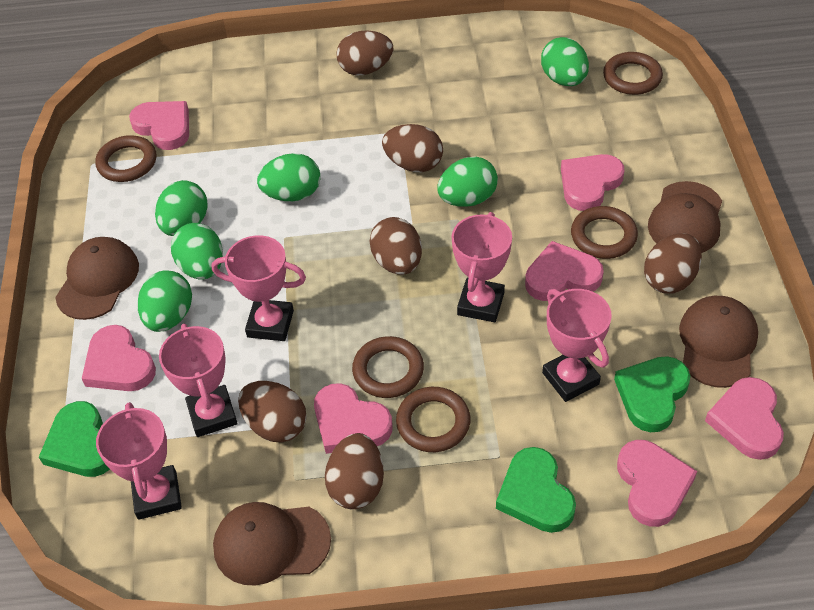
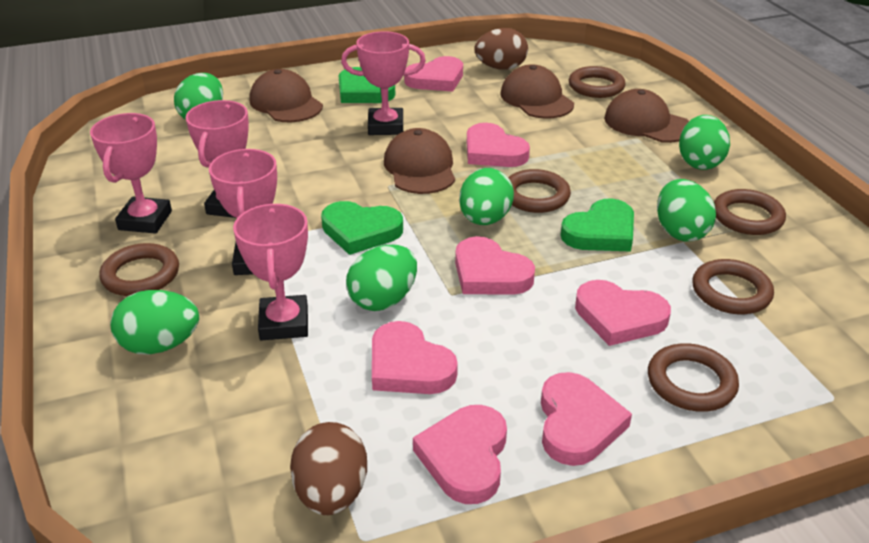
brown egg: 6 -> 2
brown ring: 5 -> 6

